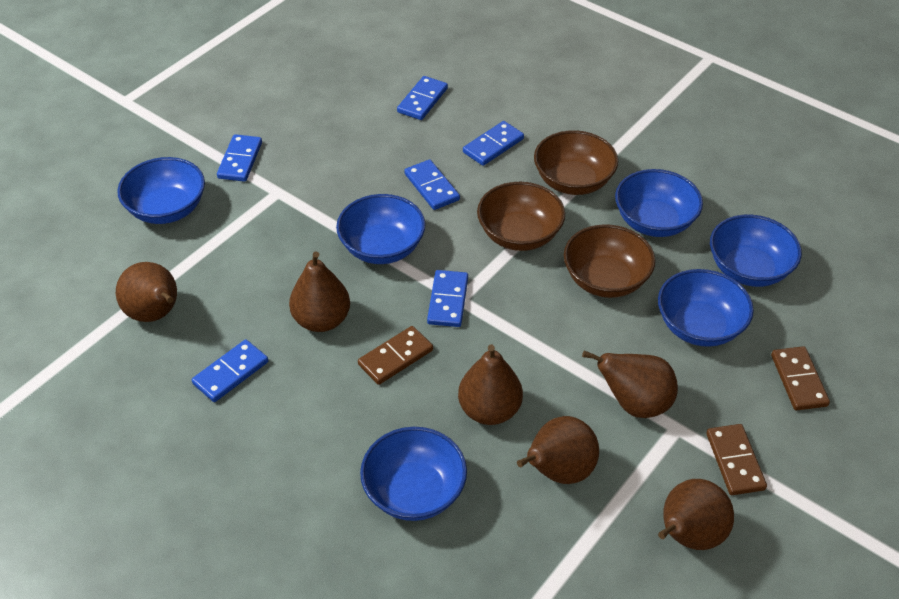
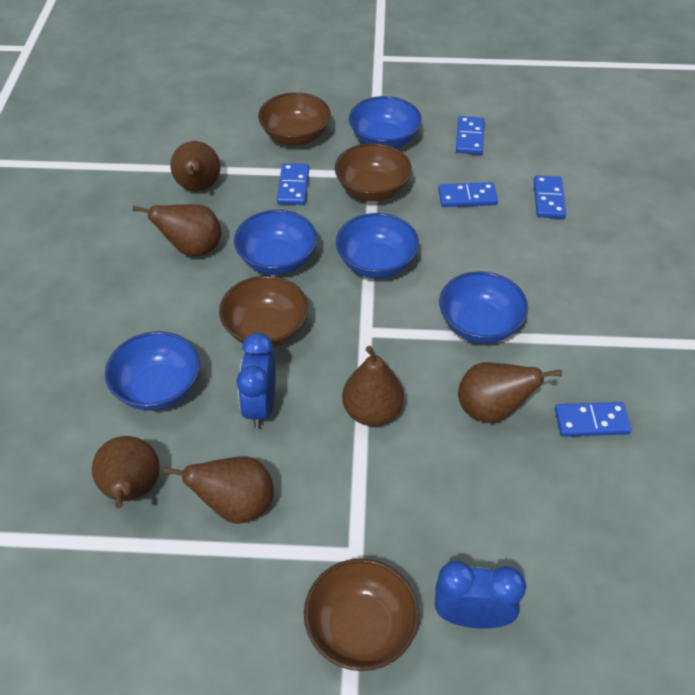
blue bowl: 6 -> 5
blue clock: 0 -> 2
blue domino: 6 -> 5
brown bowl: 3 -> 4
brown domino: 3 -> 0

